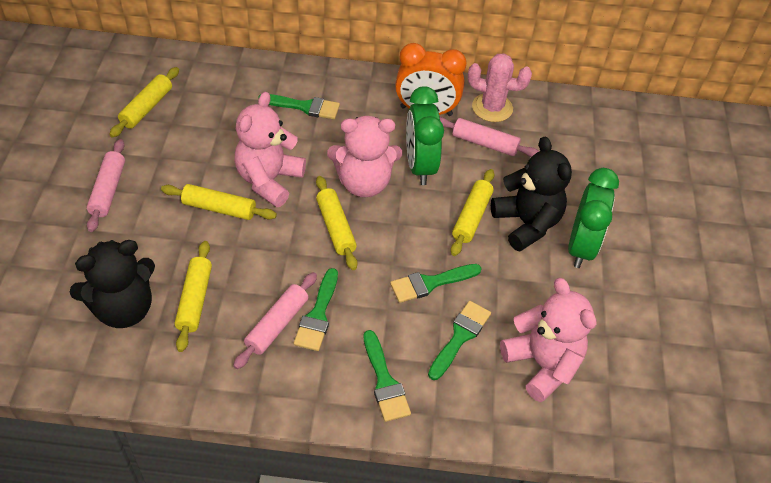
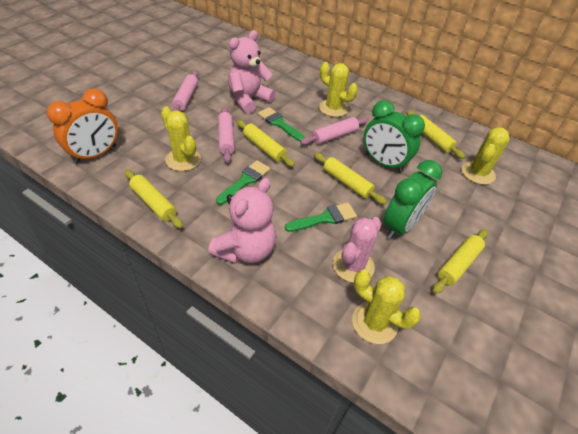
black teddy bear: 2 -> 0
green brush: 5 -> 3
pink teddy bear: 3 -> 2
yellow cactus: 0 -> 4

